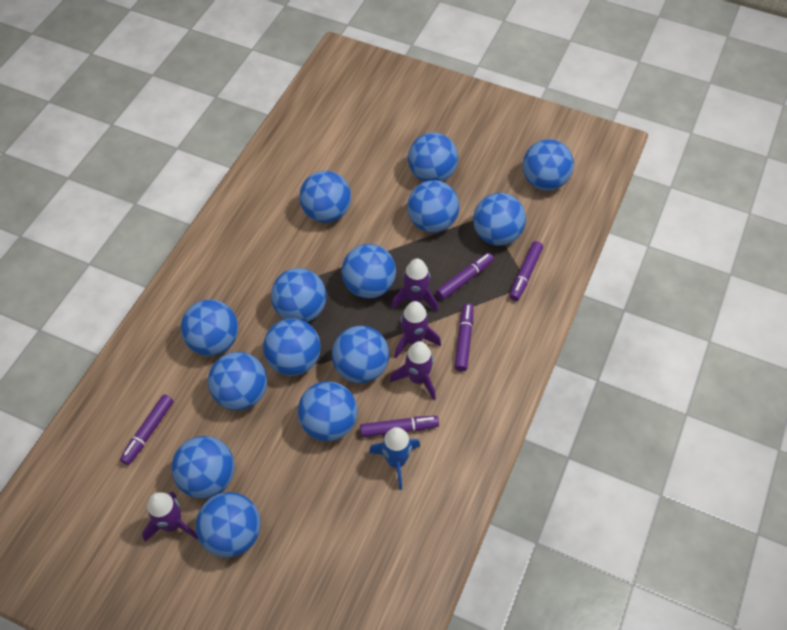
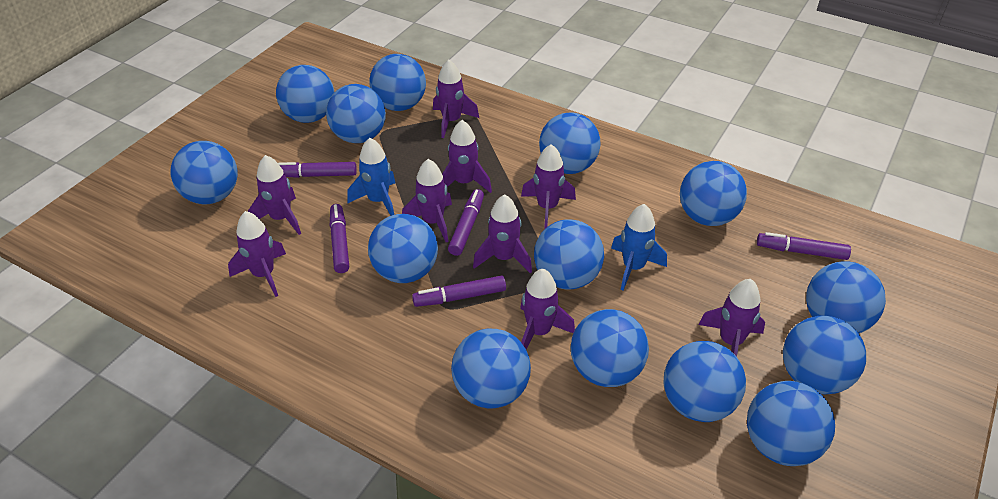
blue rocket: 1 -> 2
purple rocket: 4 -> 9

